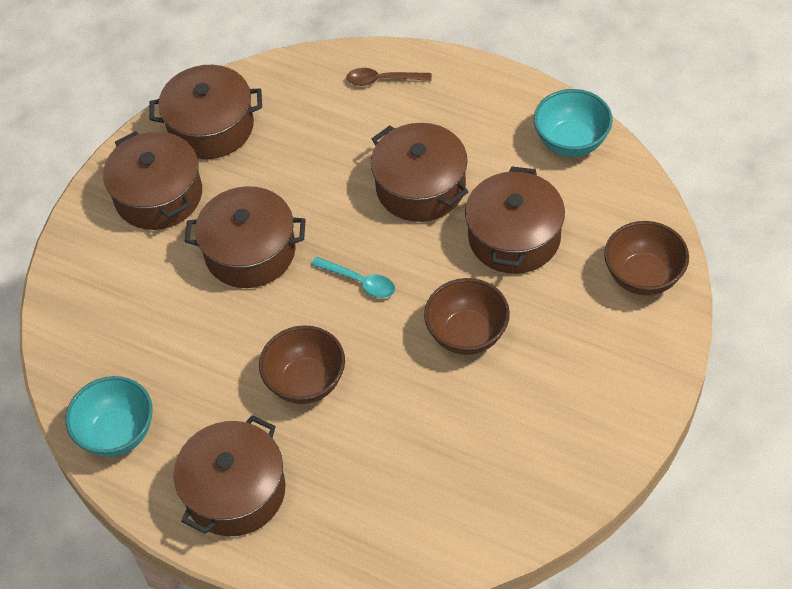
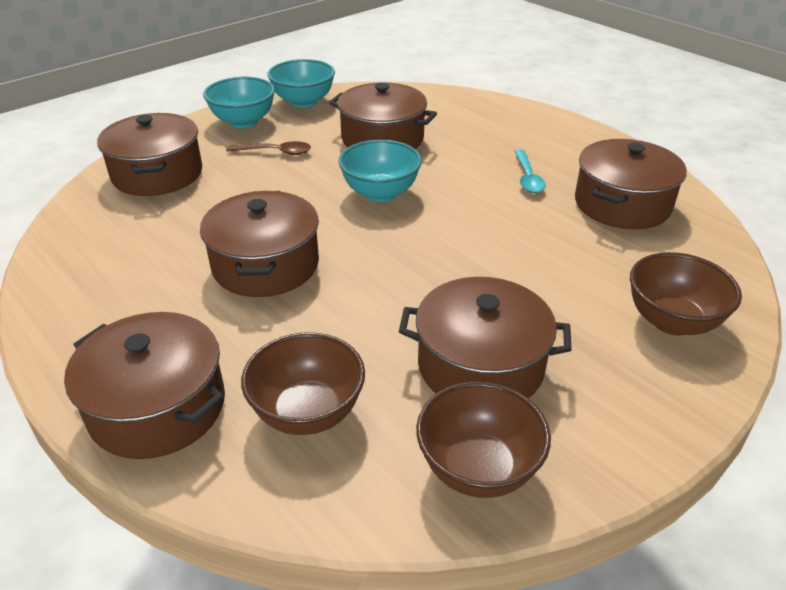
turquoise bowl: 2 -> 3

